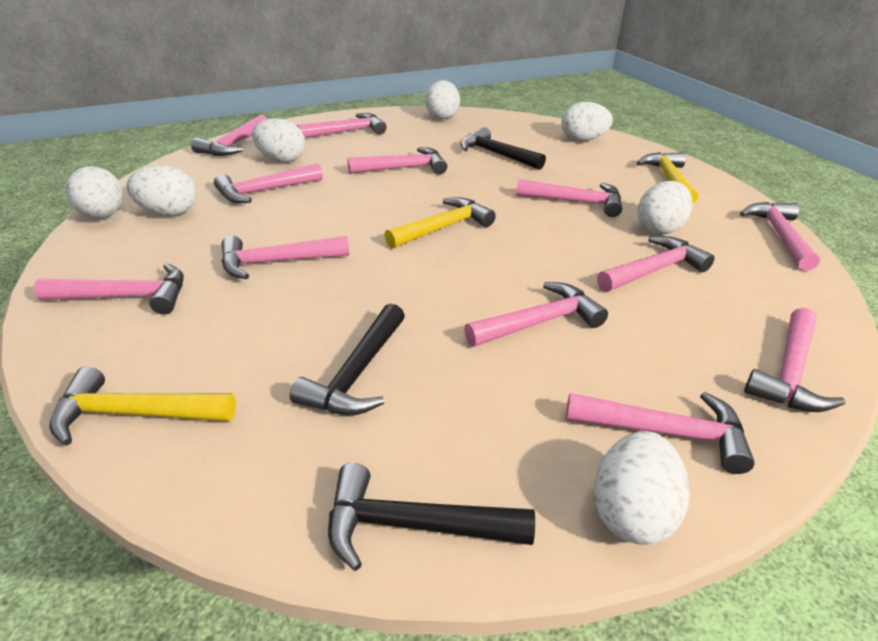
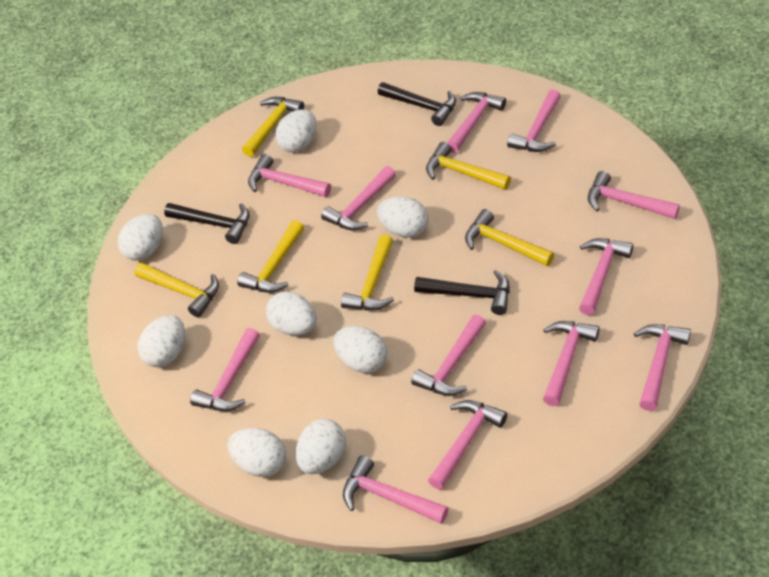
white egg: 7 -> 8
yellow hammer: 3 -> 6

